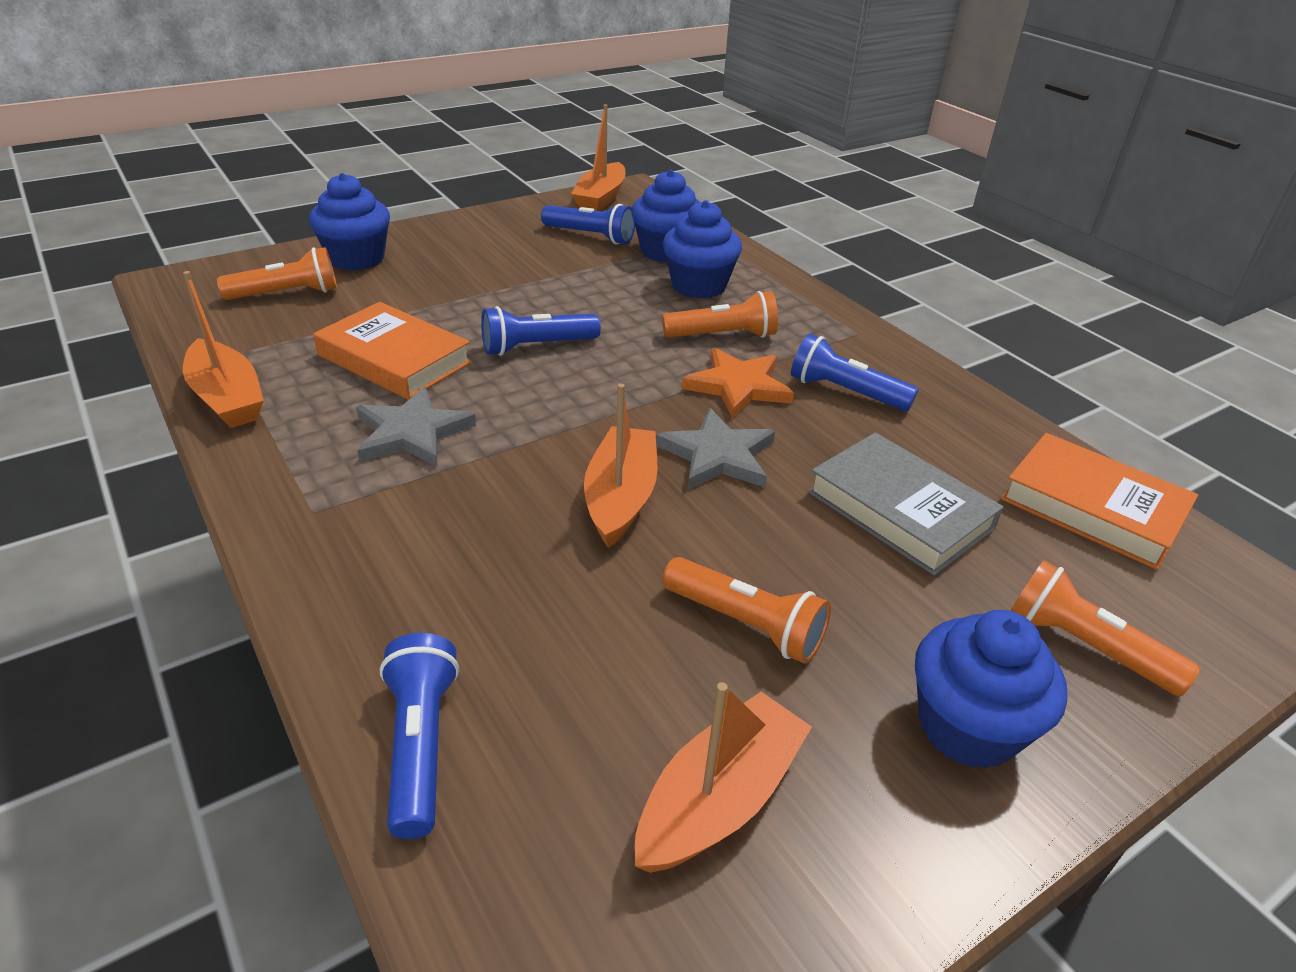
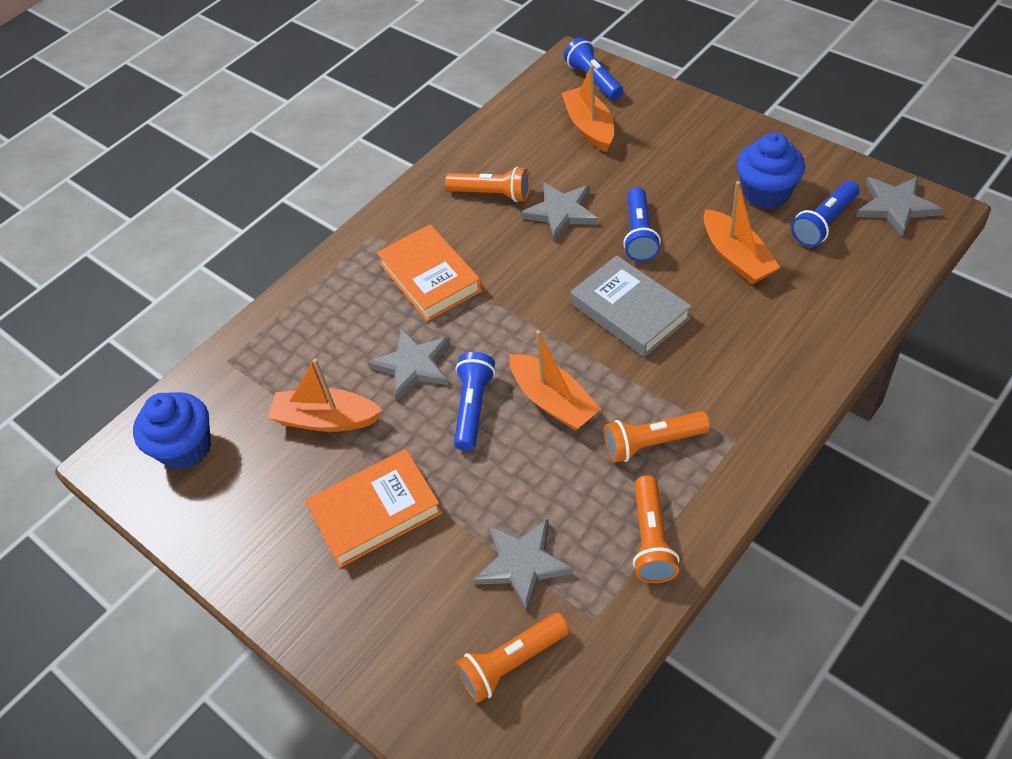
blue cupcake: 4 -> 2
grey star: 2 -> 4
orange star: 1 -> 0

